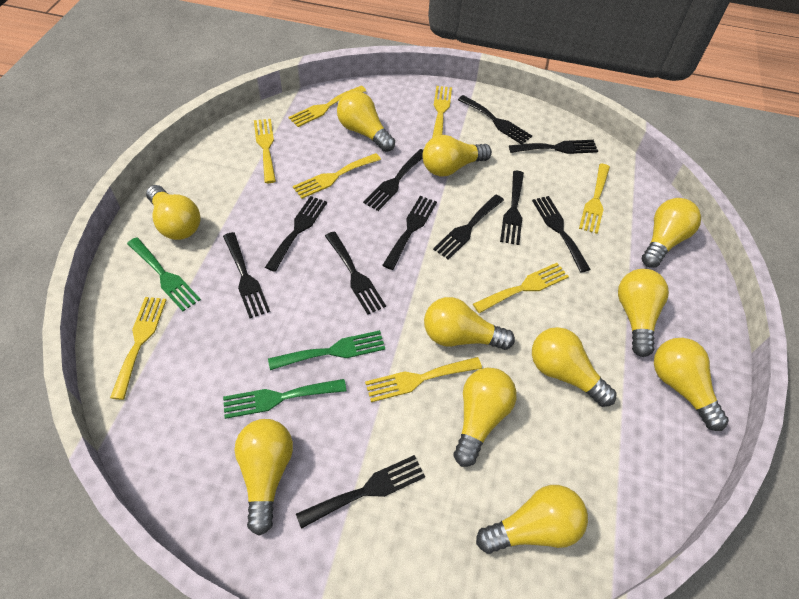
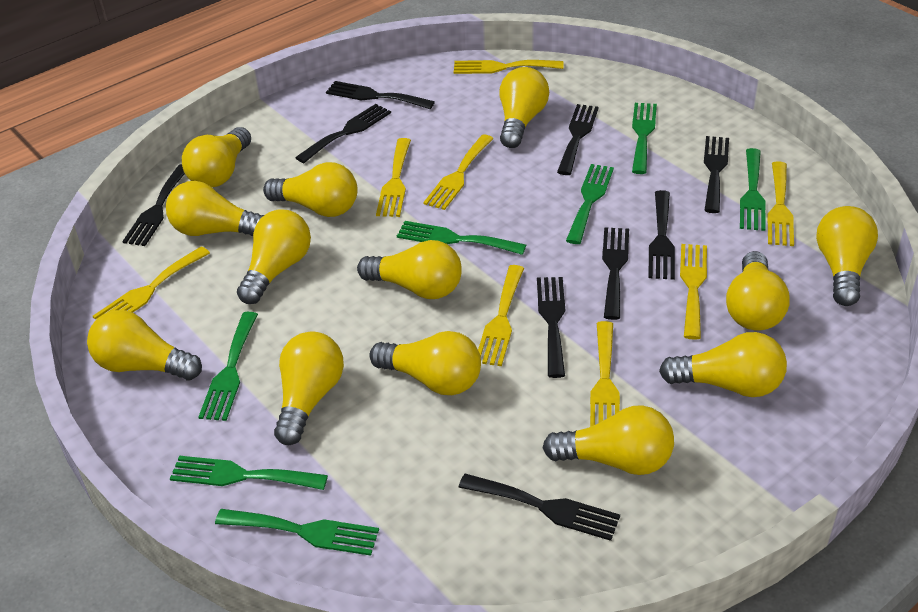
black fork: 11 -> 9
green fork: 3 -> 7
yellow light bulb: 11 -> 13

